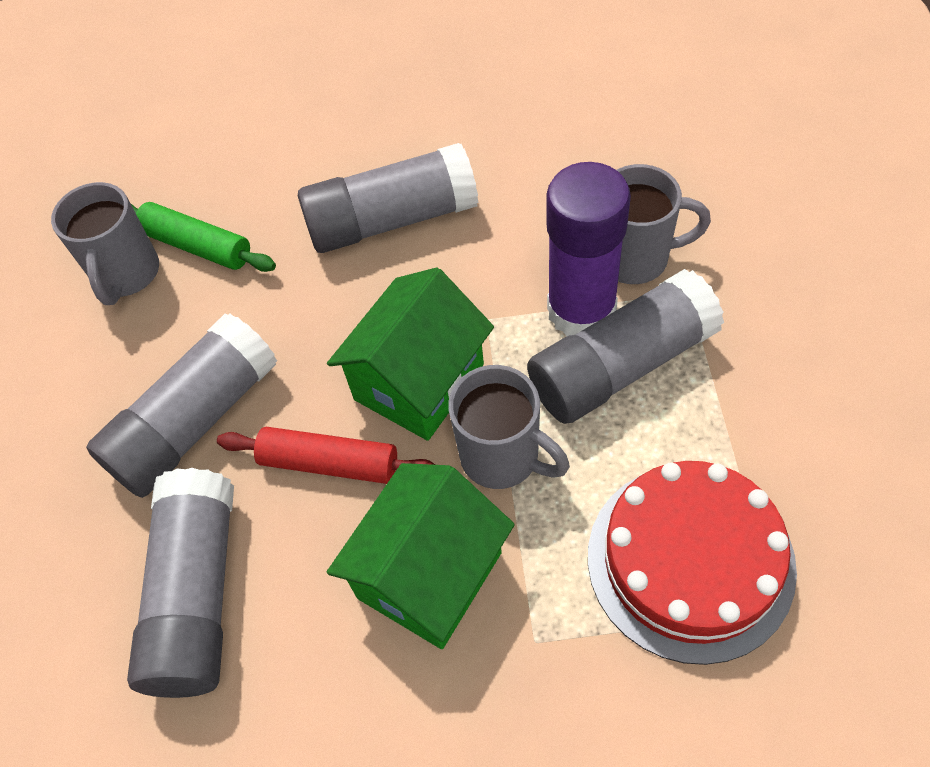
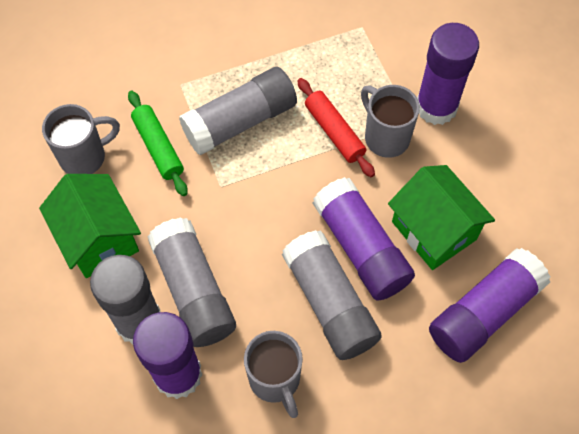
purple glue stick: 1 -> 4
red cake: 1 -> 0

